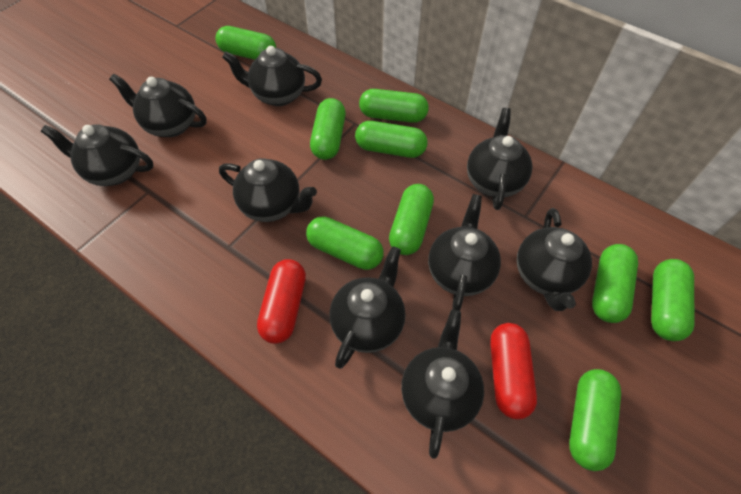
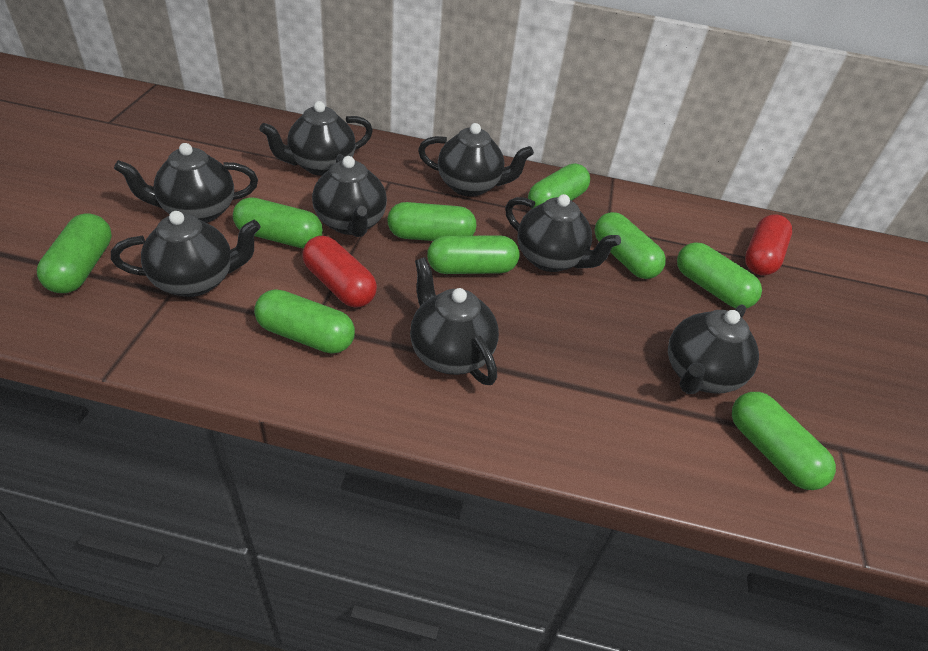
black teapot: 9 -> 8

